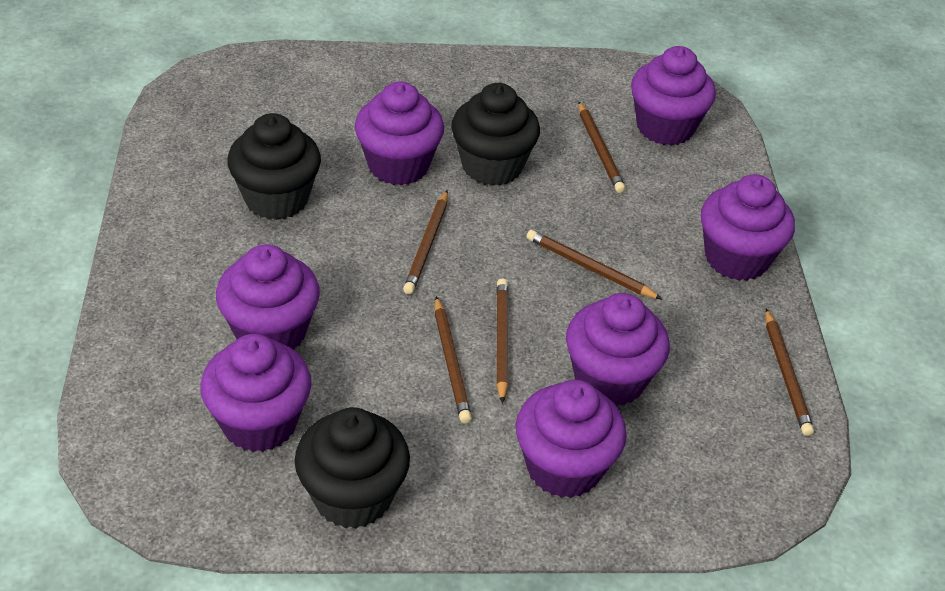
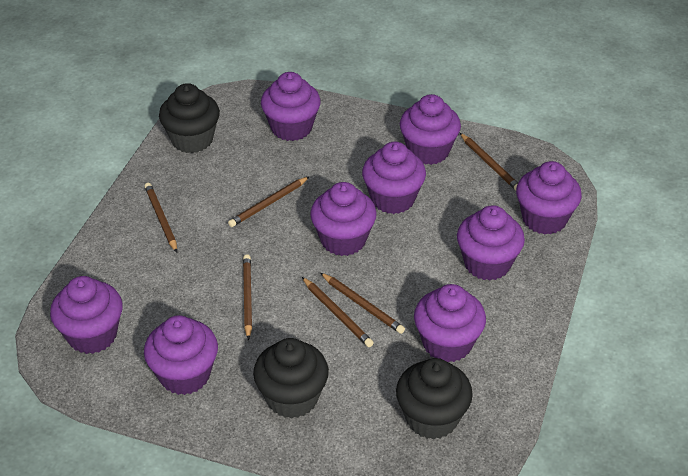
purple cupcake: 7 -> 9

